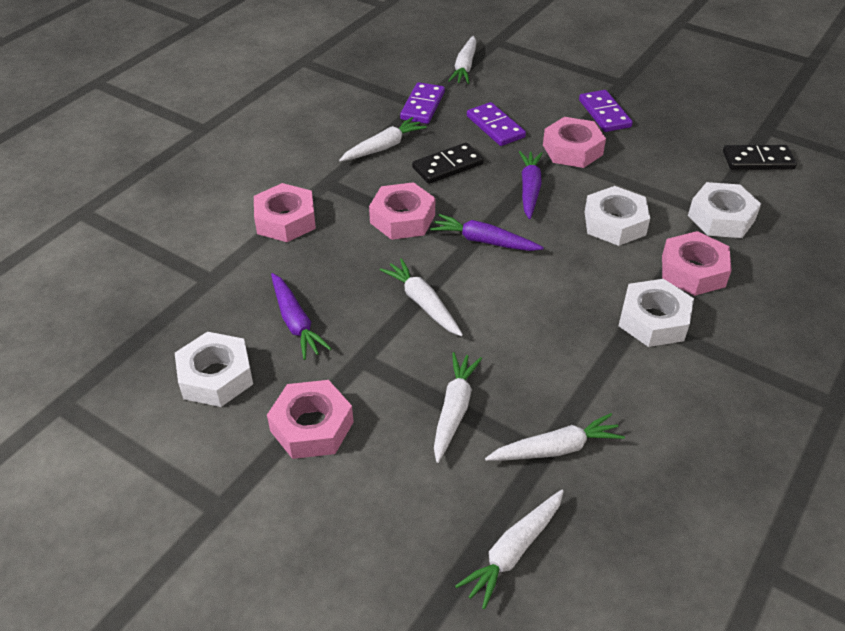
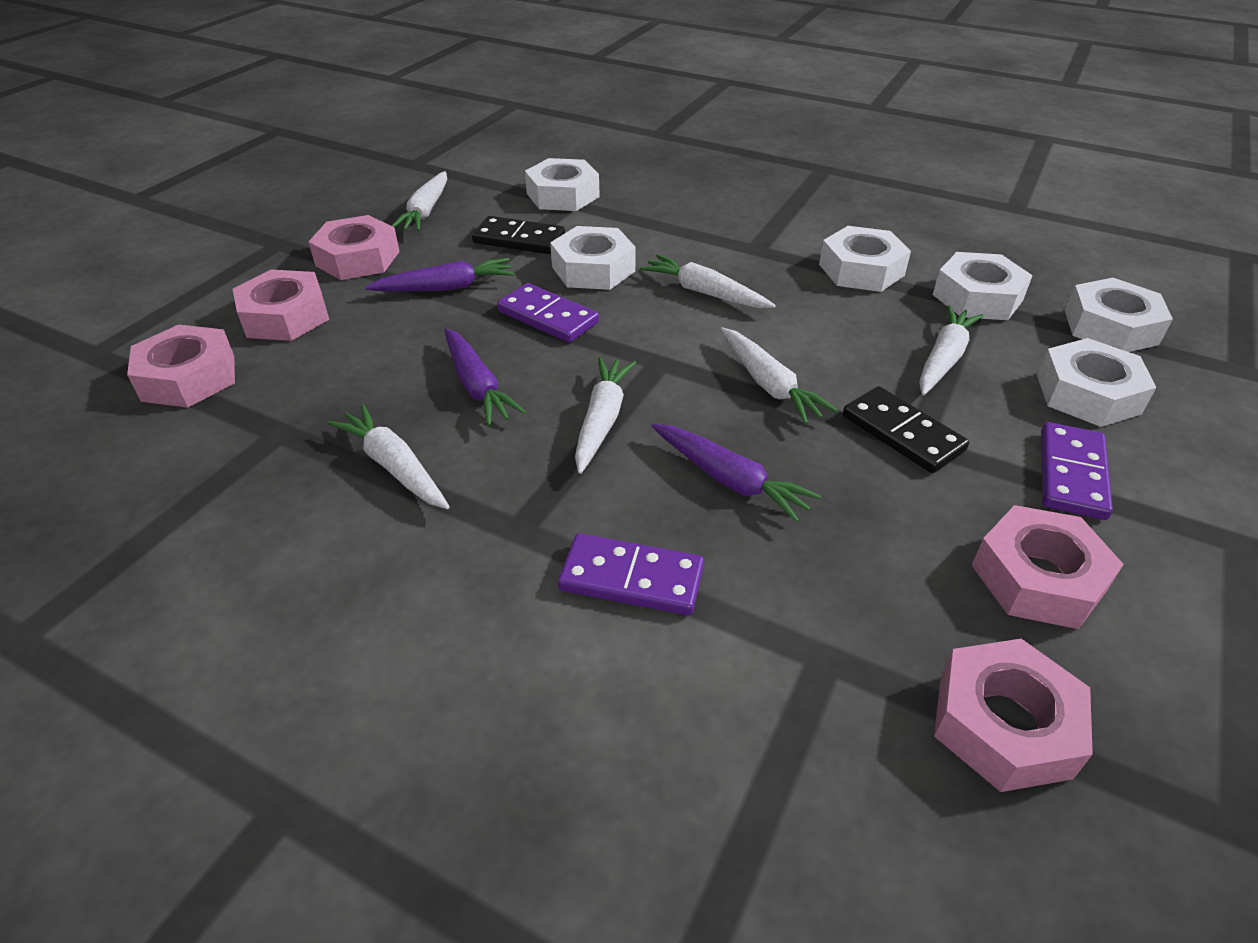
white nut: 4 -> 6

